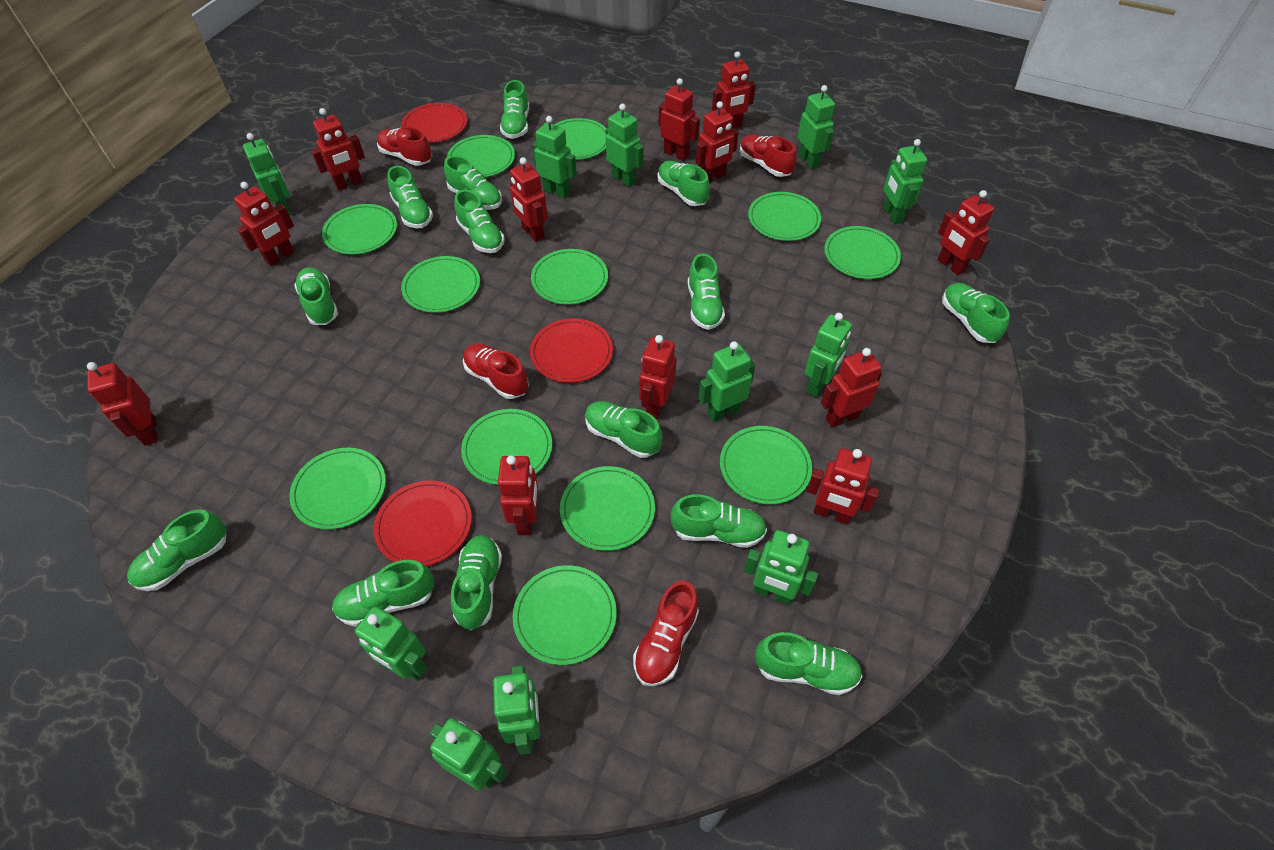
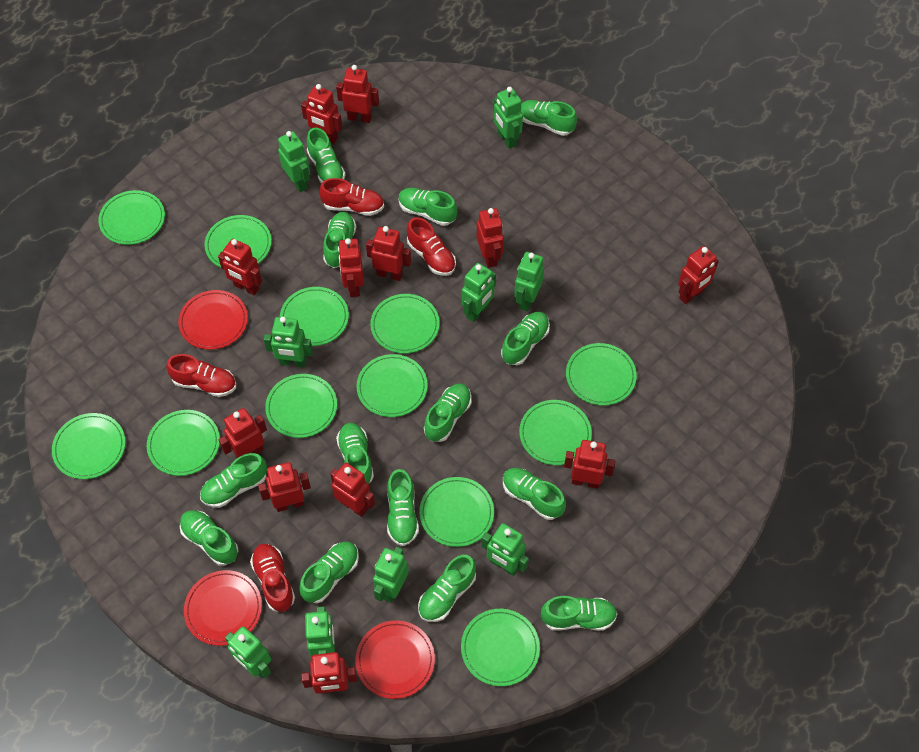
green robot: 11 -> 9

